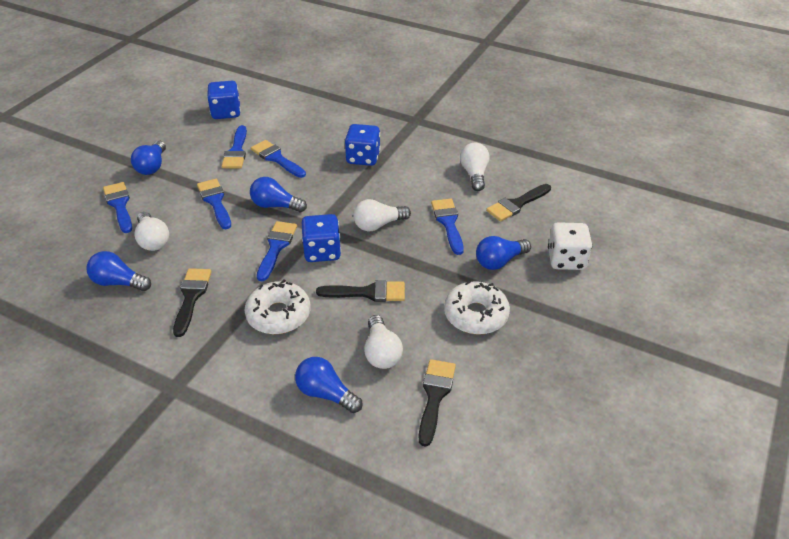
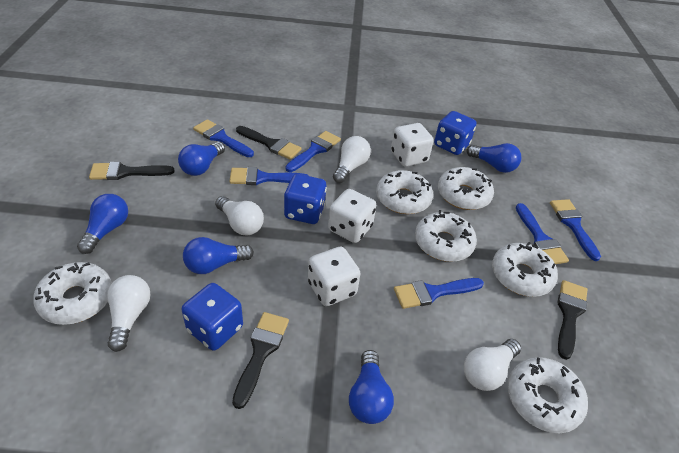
white dice: 1 -> 3
white donut: 2 -> 6

